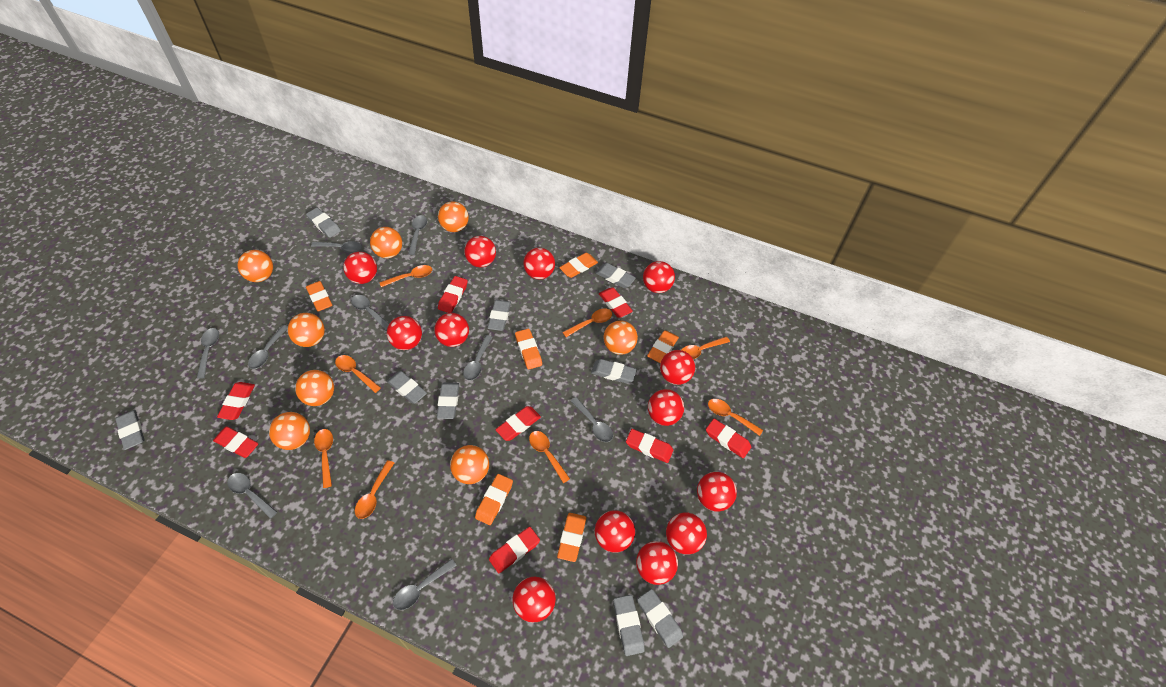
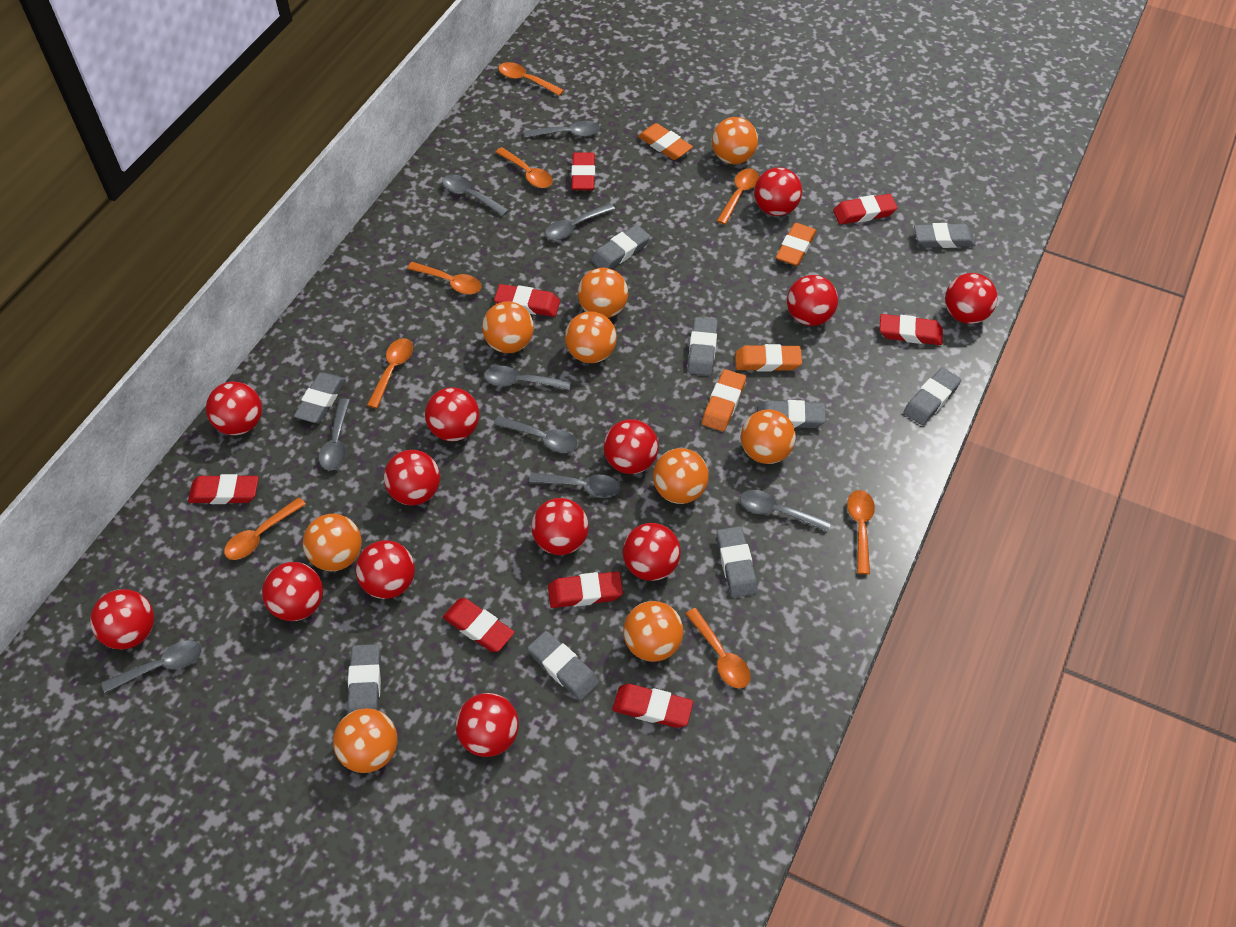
orange ball: 8 -> 9
orange eraser: 6 -> 4

